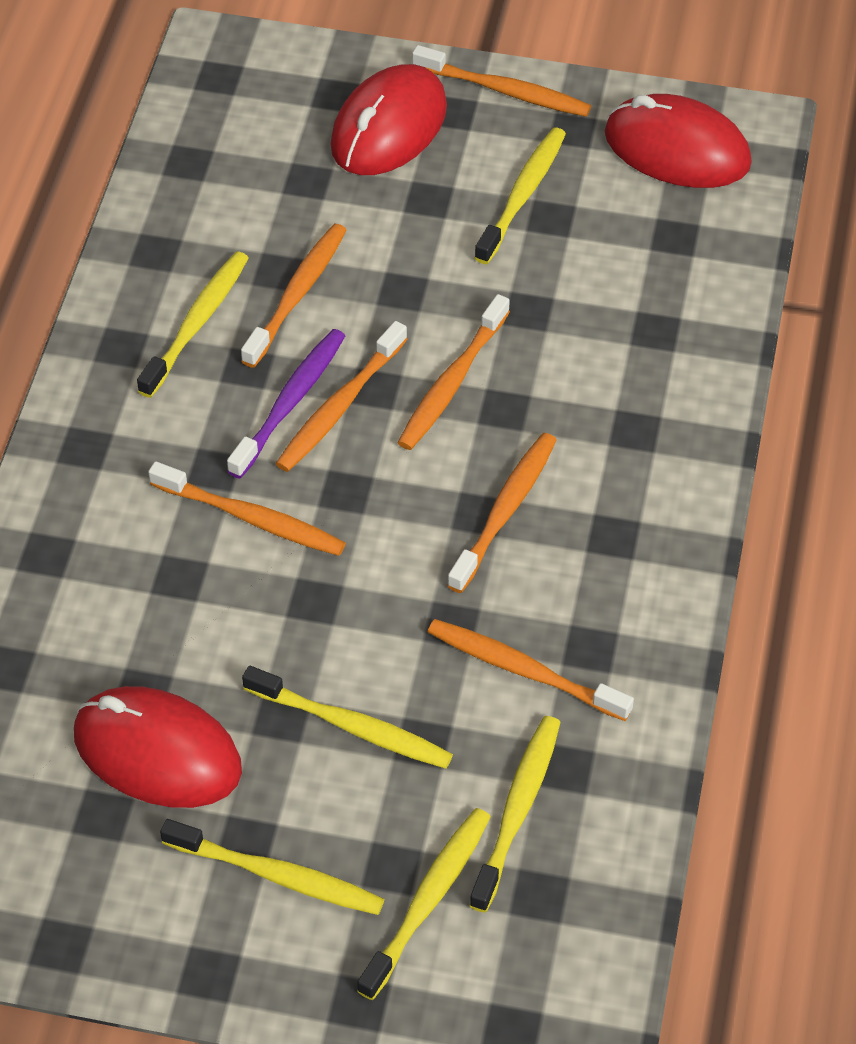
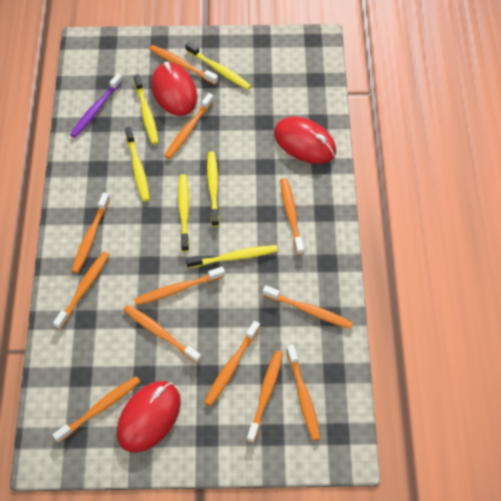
orange toothbrush: 7 -> 12

